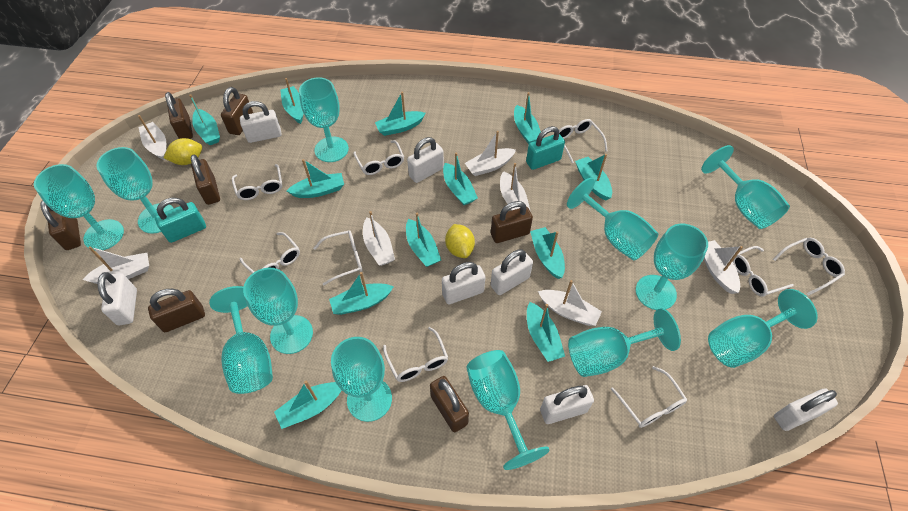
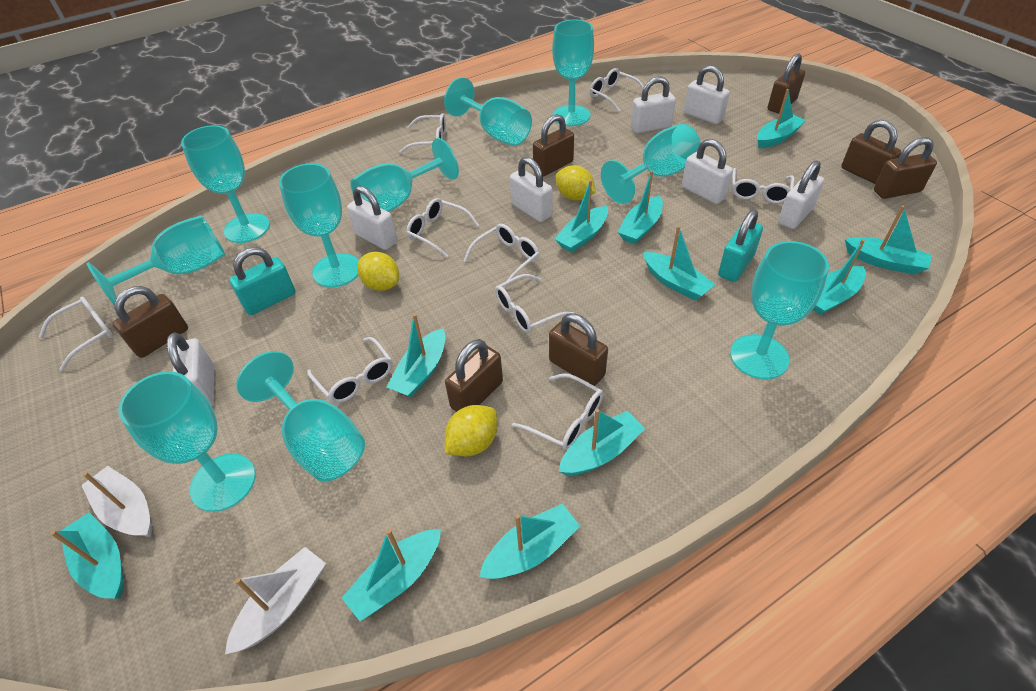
turquoise boat: 12 -> 11
turquoise goblet: 12 -> 10
white boat: 7 -> 2
yellow lemon: 2 -> 3

